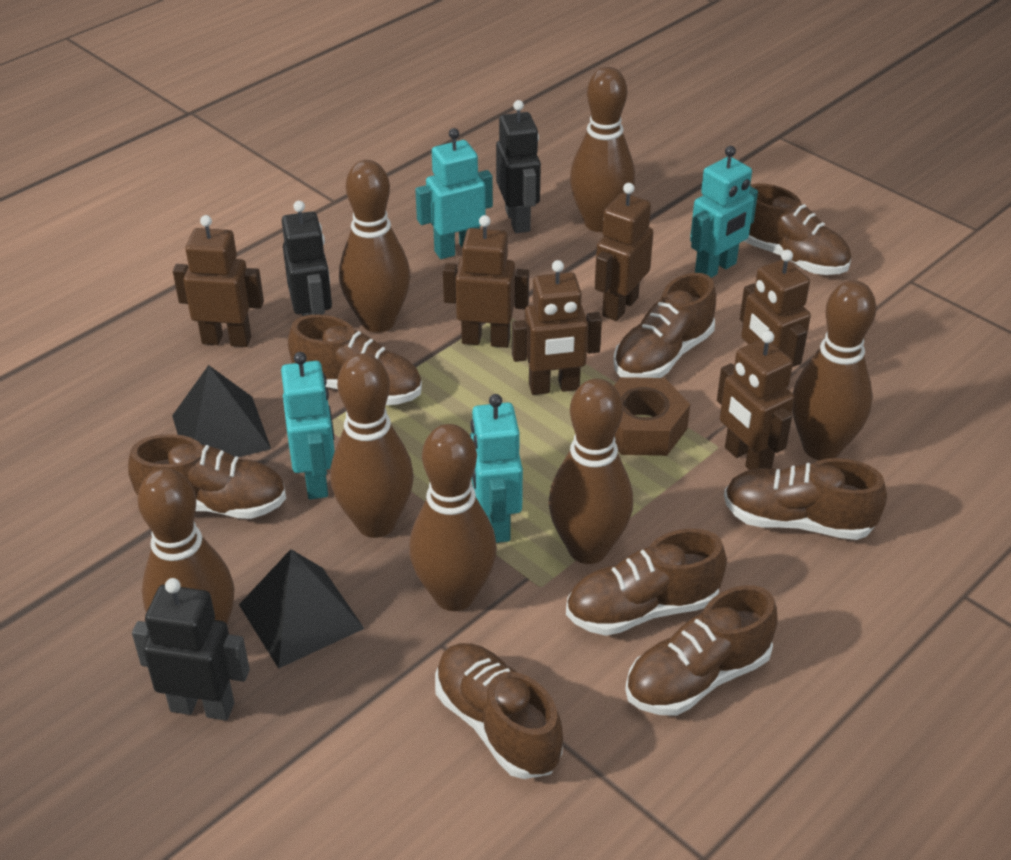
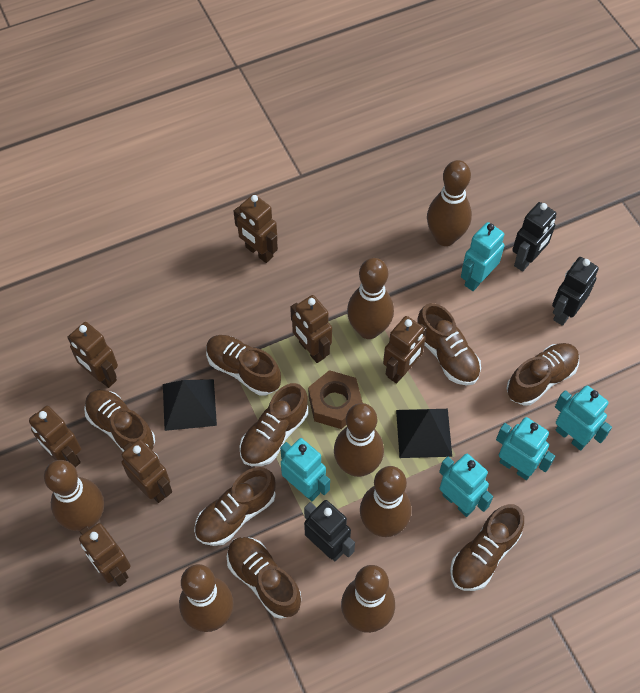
brown robot: 6 -> 7
turquoise robot: 4 -> 5

